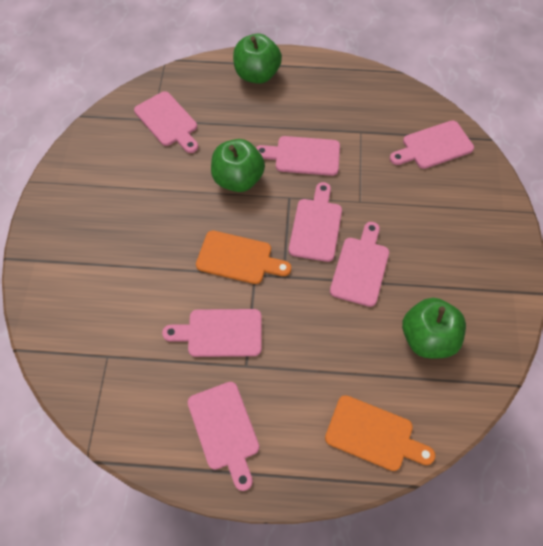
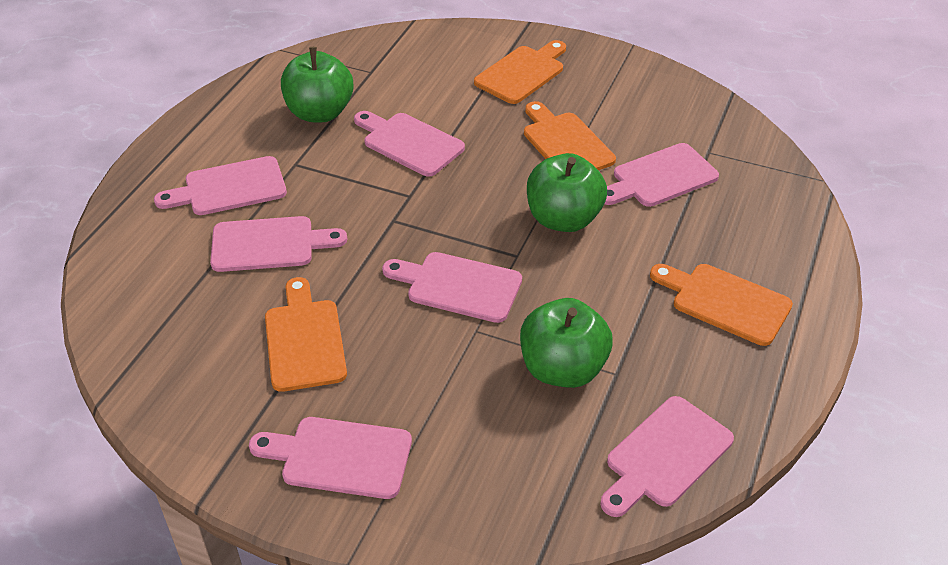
orange cutting board: 2 -> 4

